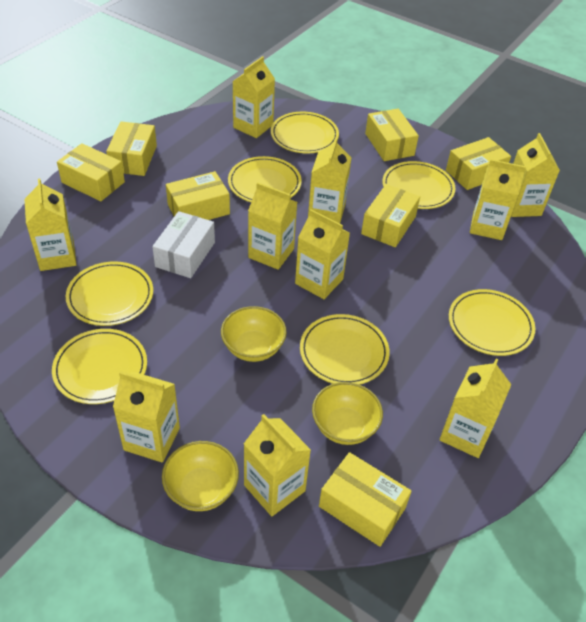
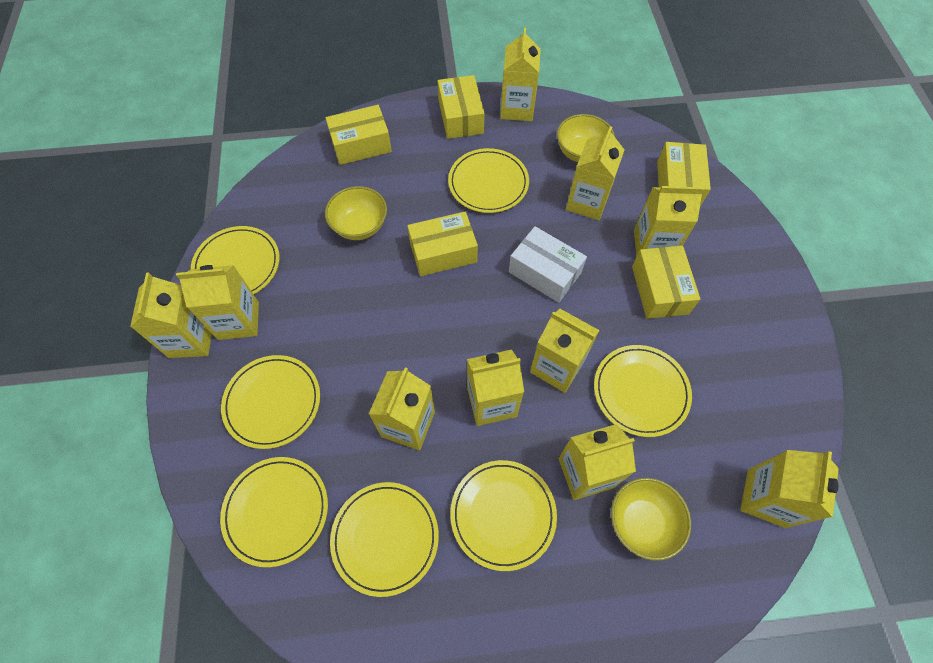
yellow box: 7 -> 5

